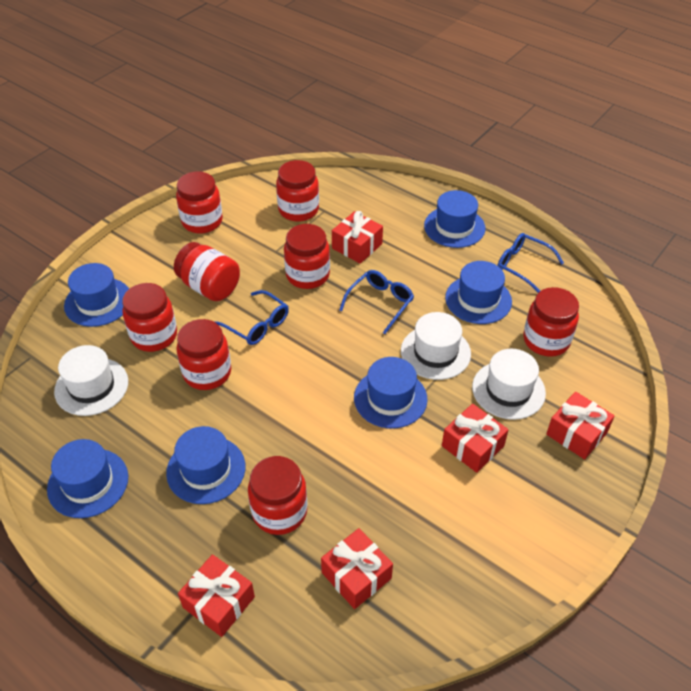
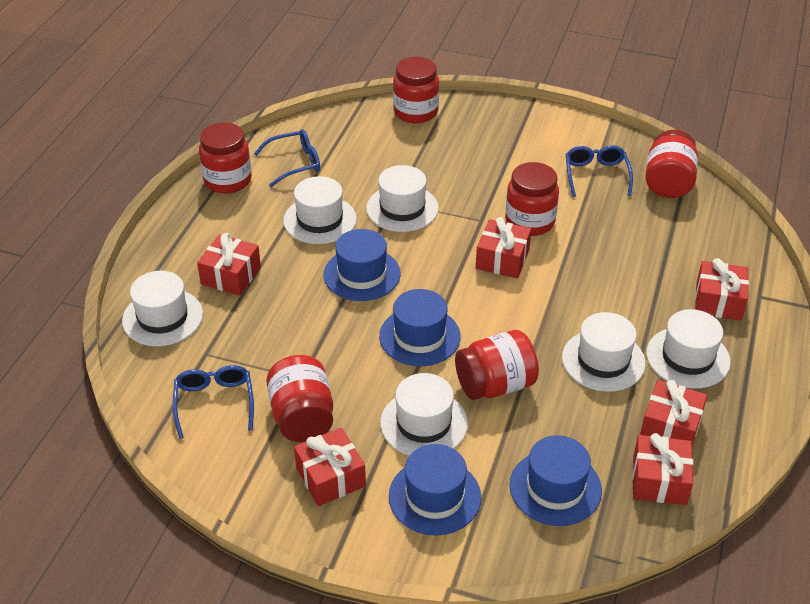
blue hat: 6 -> 4
red gift: 5 -> 6
red jar: 8 -> 6
white hat: 3 -> 6

